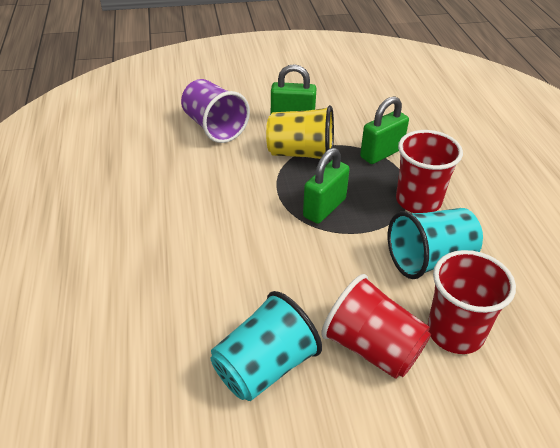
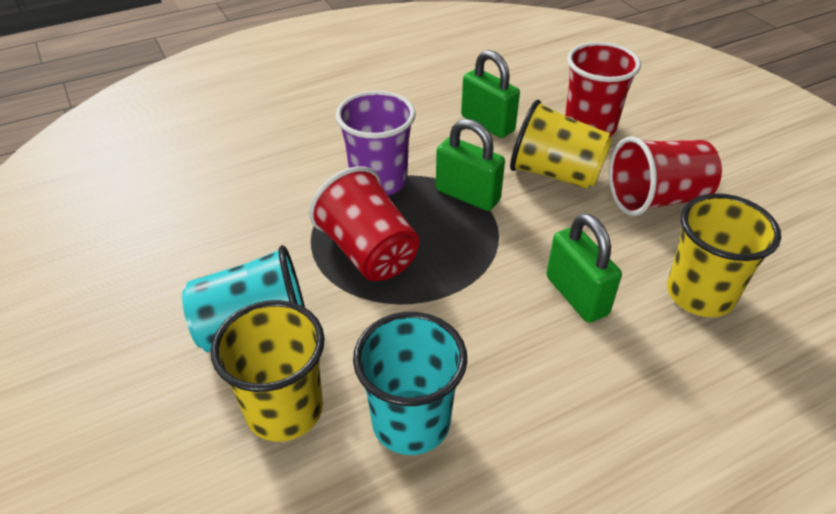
yellow cup: 1 -> 3

